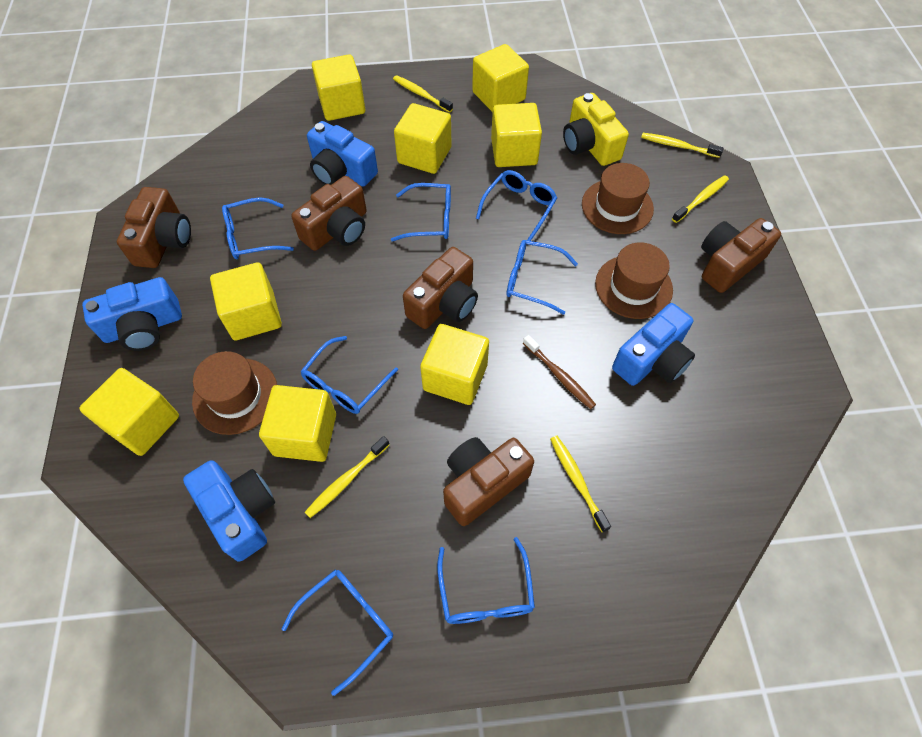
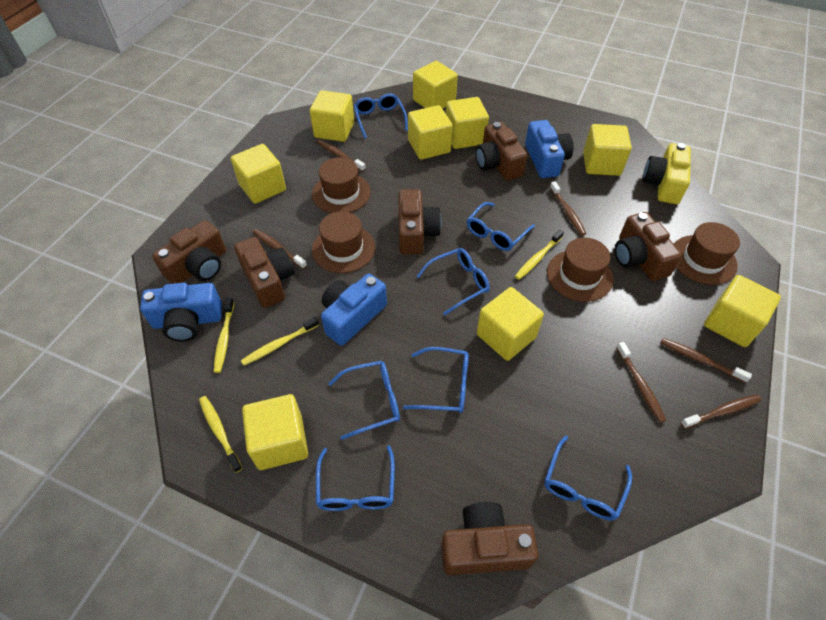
blue camera: 4 -> 3
brown camera: 5 -> 6
brown hat: 3 -> 4
brown toothbrush: 1 -> 6
yellow cube: 8 -> 9
yellow toothbrush: 5 -> 4

